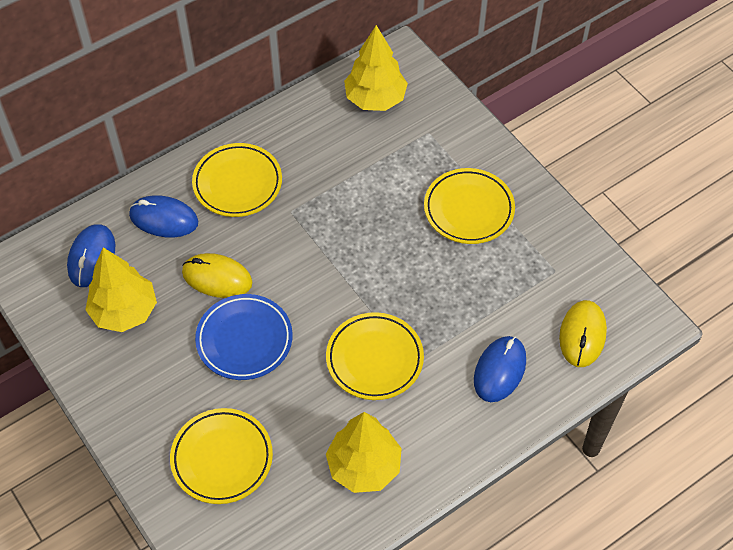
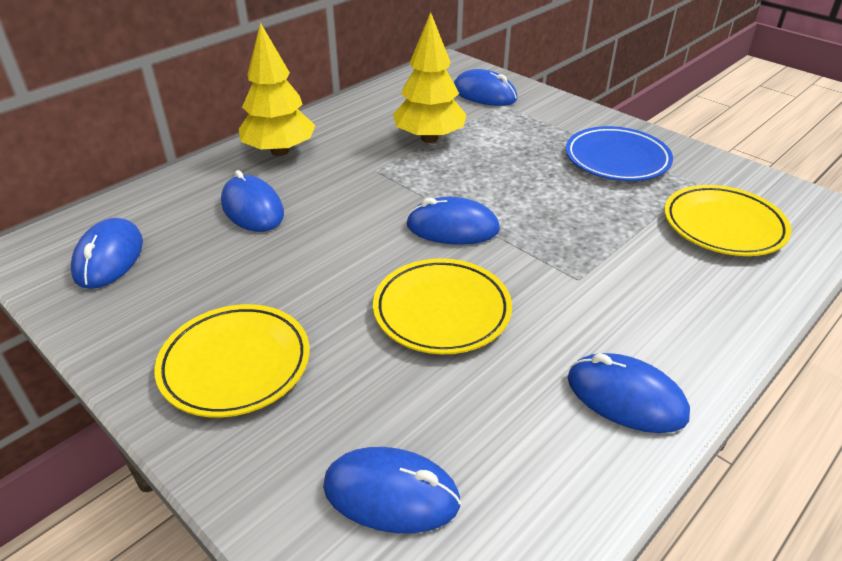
blue mouse: 3 -> 6
yellow mouse: 2 -> 0
yellow plate: 4 -> 3
yellow tree: 3 -> 2

